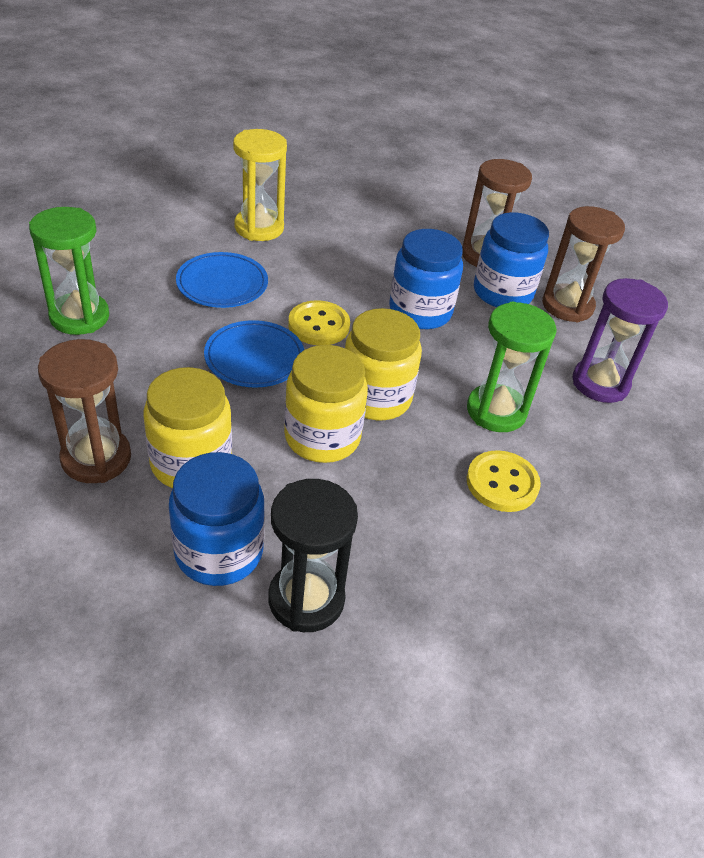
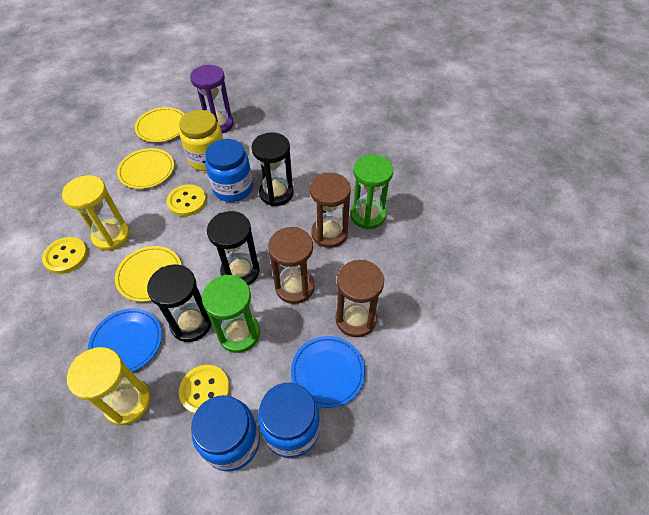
black hourglass: 1 -> 3
yellow button: 2 -> 3
yellow hourglass: 1 -> 2
yellow jar: 3 -> 1
yellow plate: 0 -> 3

